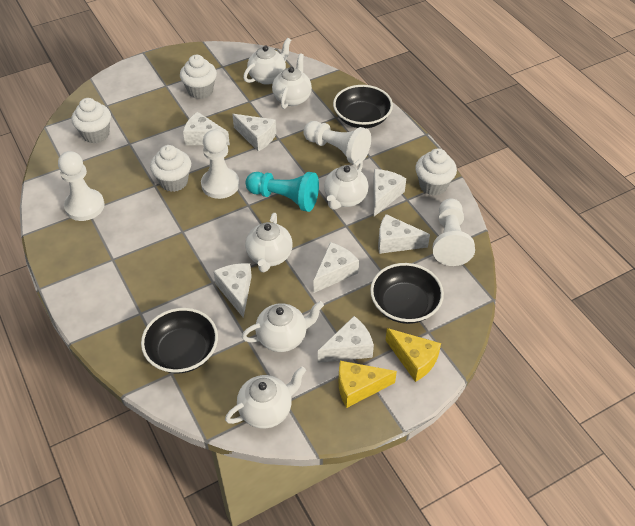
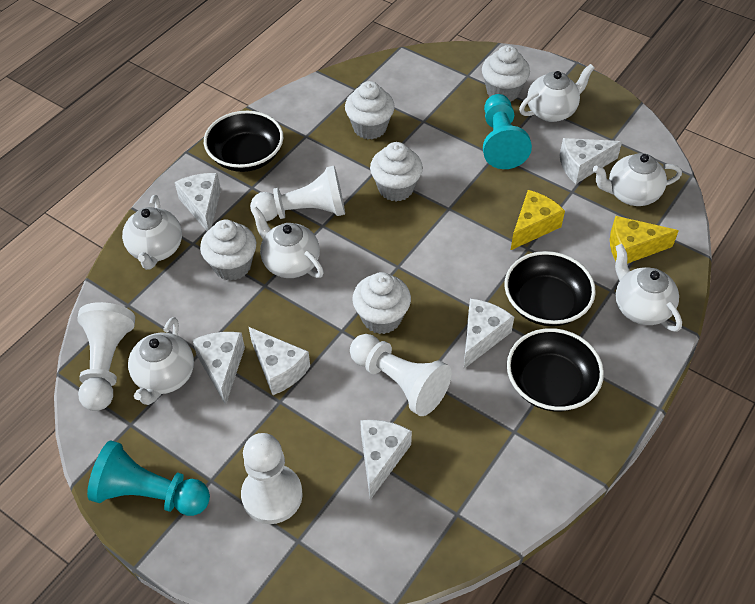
turquoise pawn: 1 -> 2
white cheese: 7 -> 6
white cupcake: 4 -> 5

